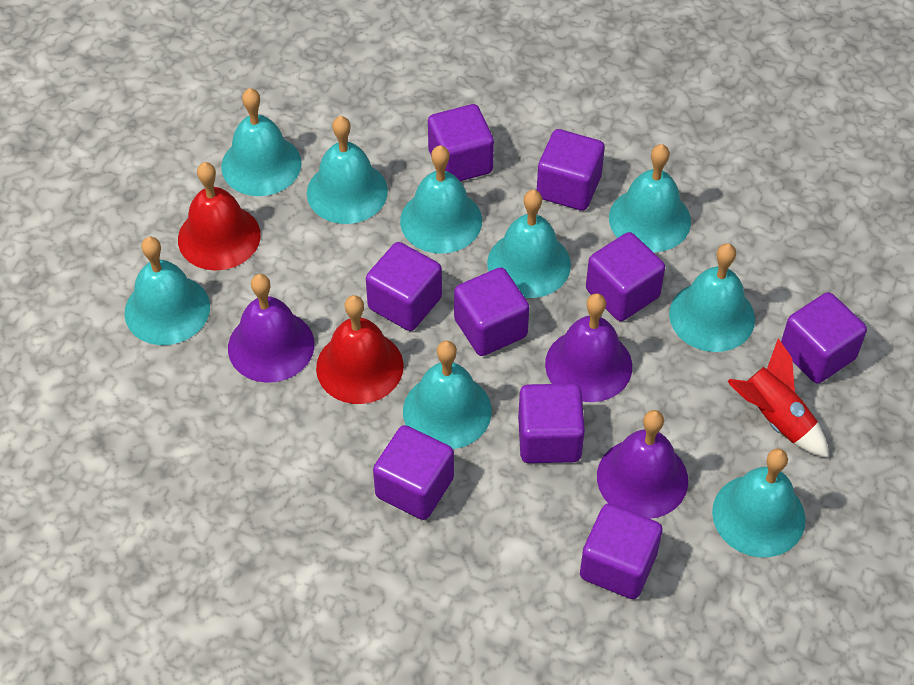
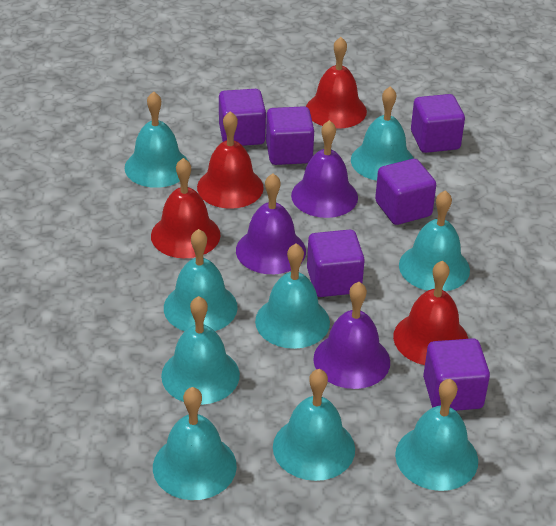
purple cube: 9 -> 6
red bell: 2 -> 4
red rocket: 1 -> 0

